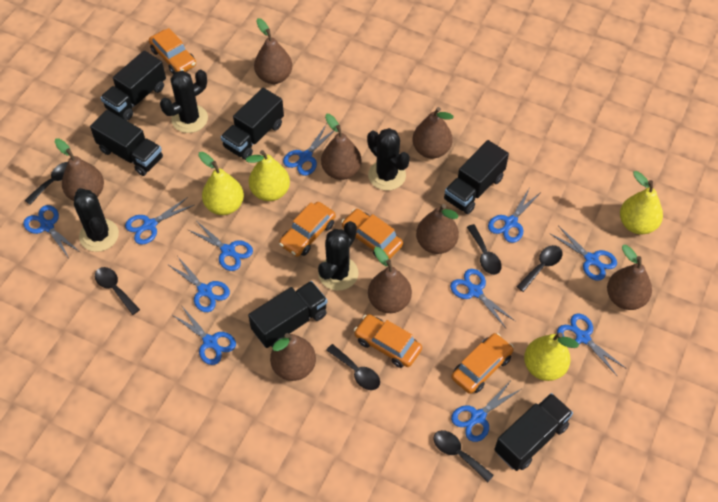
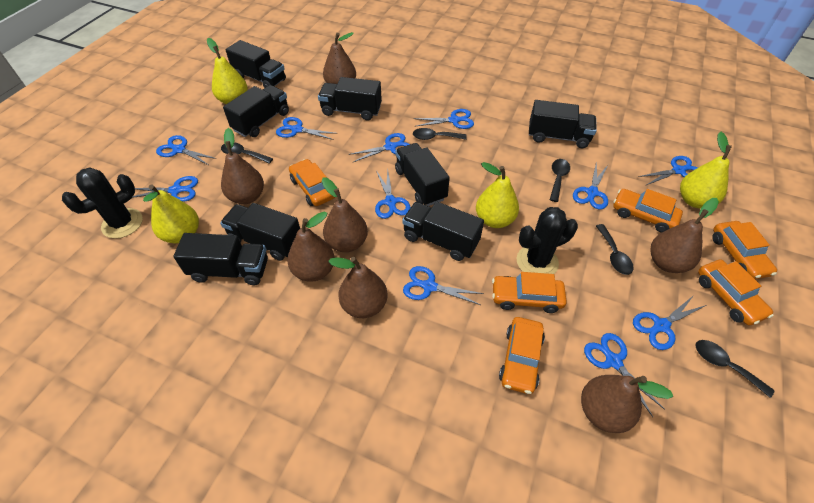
black cactus: 4 -> 2
black spoon: 6 -> 5
black truck: 6 -> 8
brown pear: 8 -> 7
orange car: 5 -> 6

